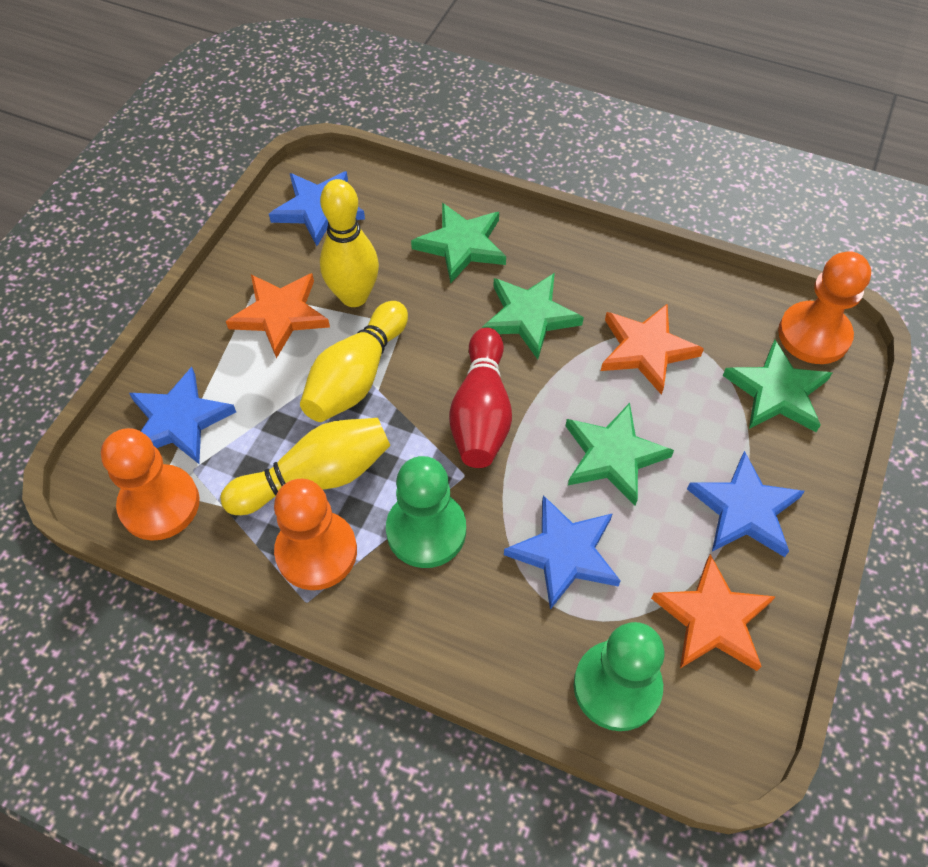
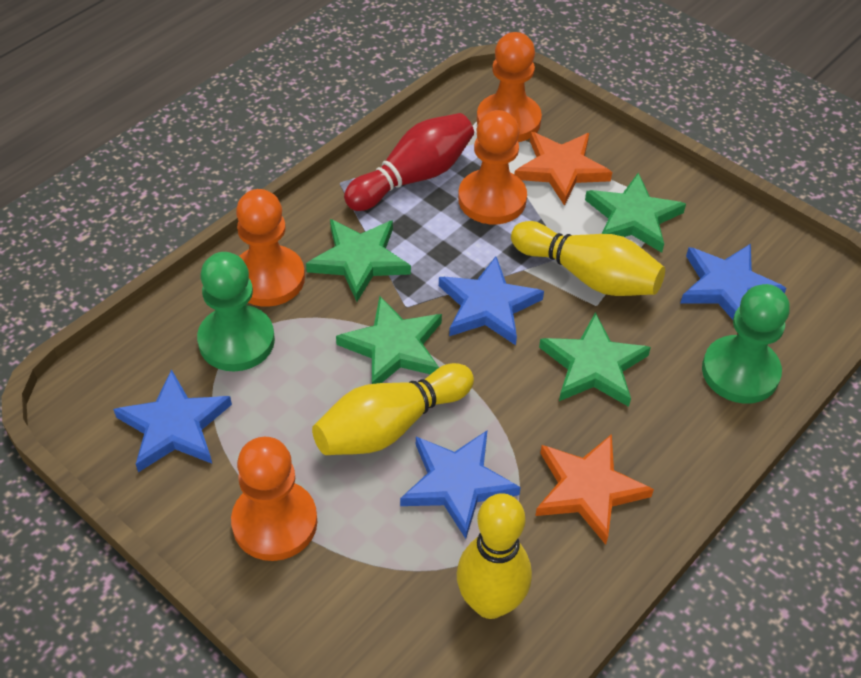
orange pawn: 3 -> 4
orange star: 3 -> 2

